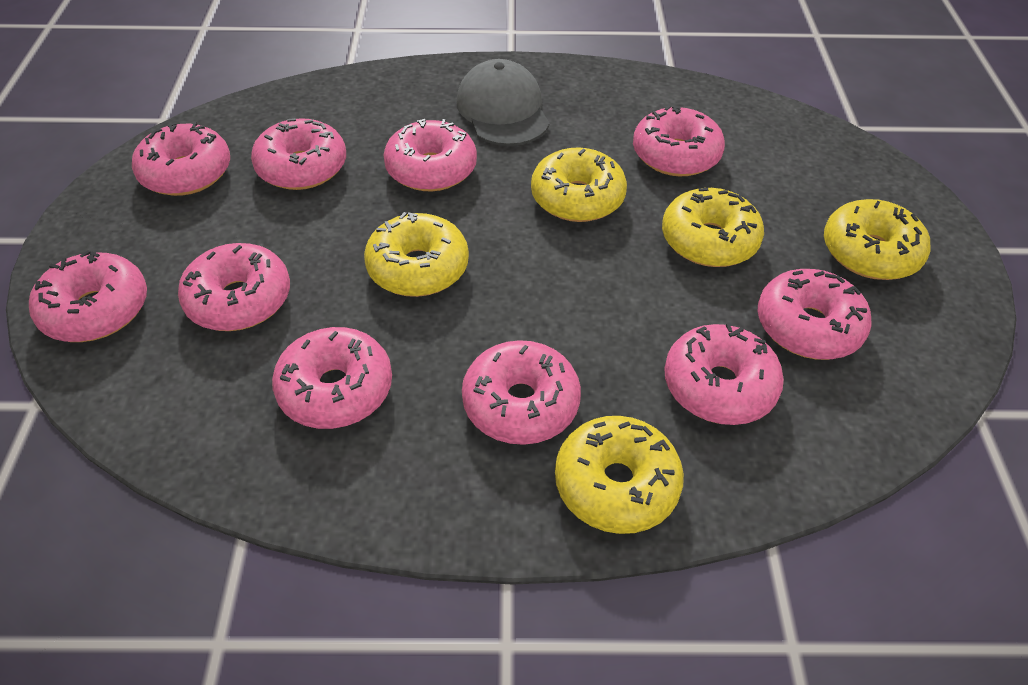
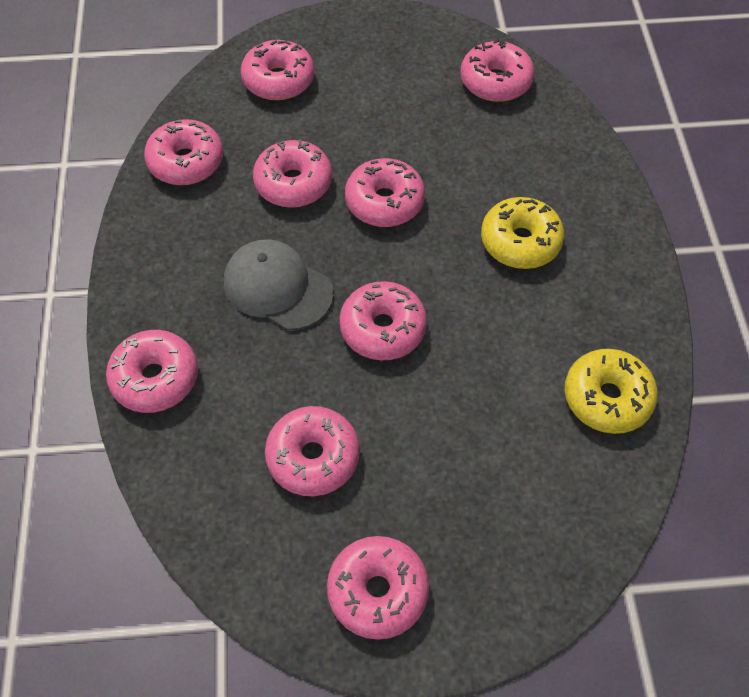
pink donut: 10 -> 9
yellow donut: 5 -> 2

